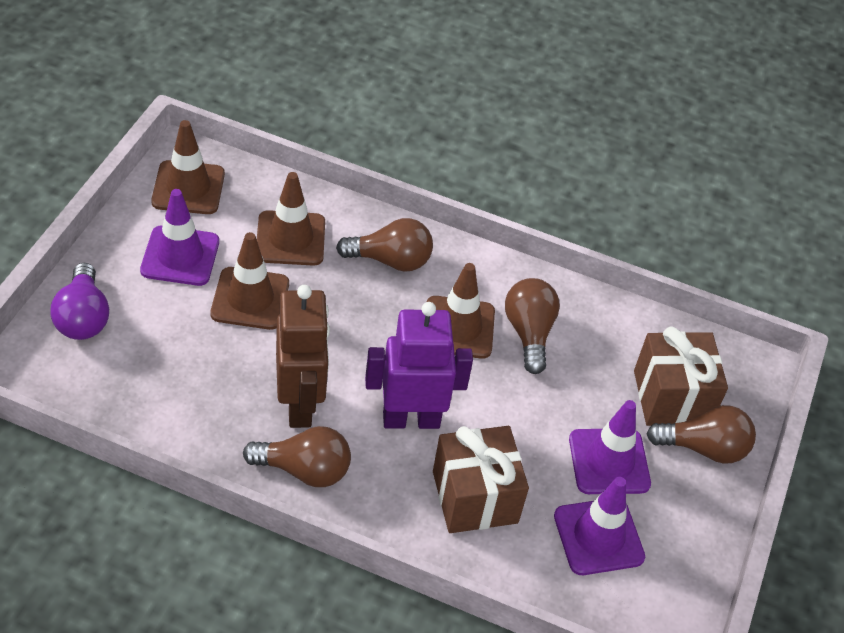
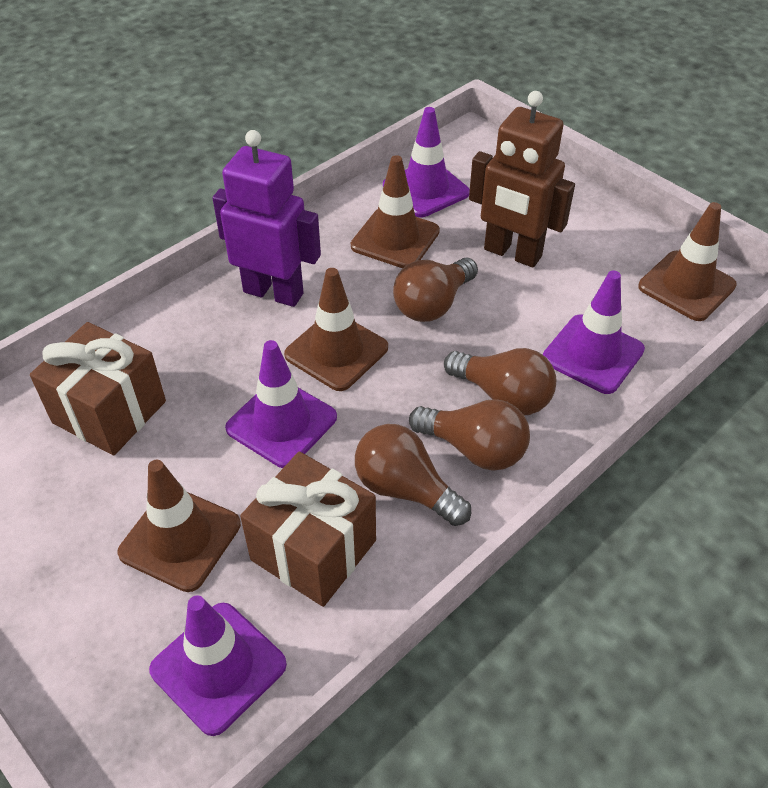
purple light bulb: 1 -> 0
purple traffic cone: 3 -> 4

